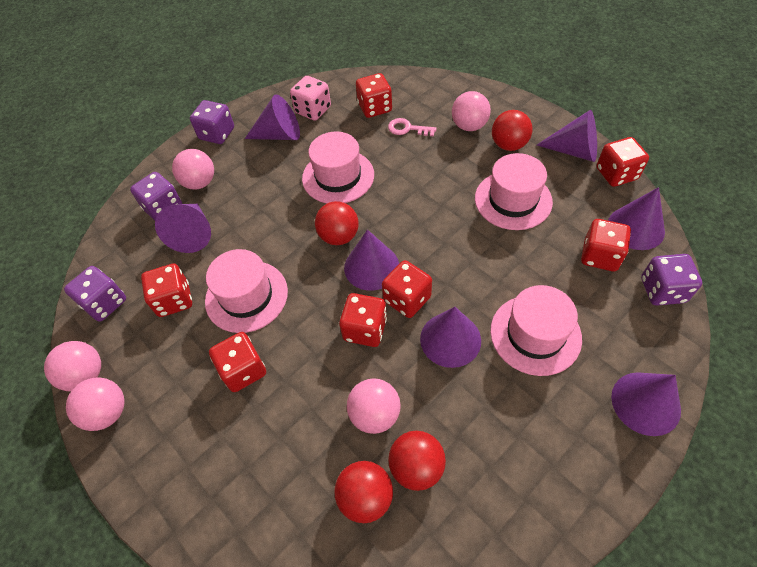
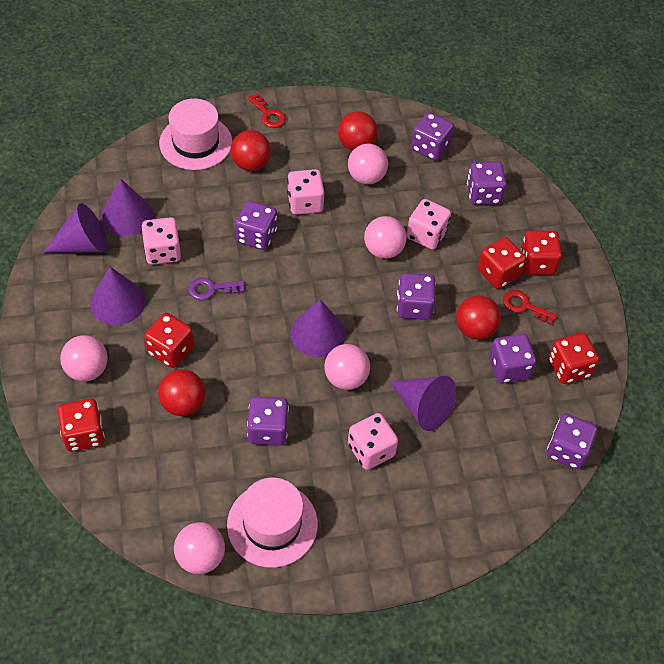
pink dice: 1 -> 4
pink hat: 4 -> 2
pink key: 1 -> 0
purple cone: 7 -> 5
purple dice: 4 -> 7
purple key: 0 -> 1
red dice: 7 -> 5
red key: 0 -> 2

